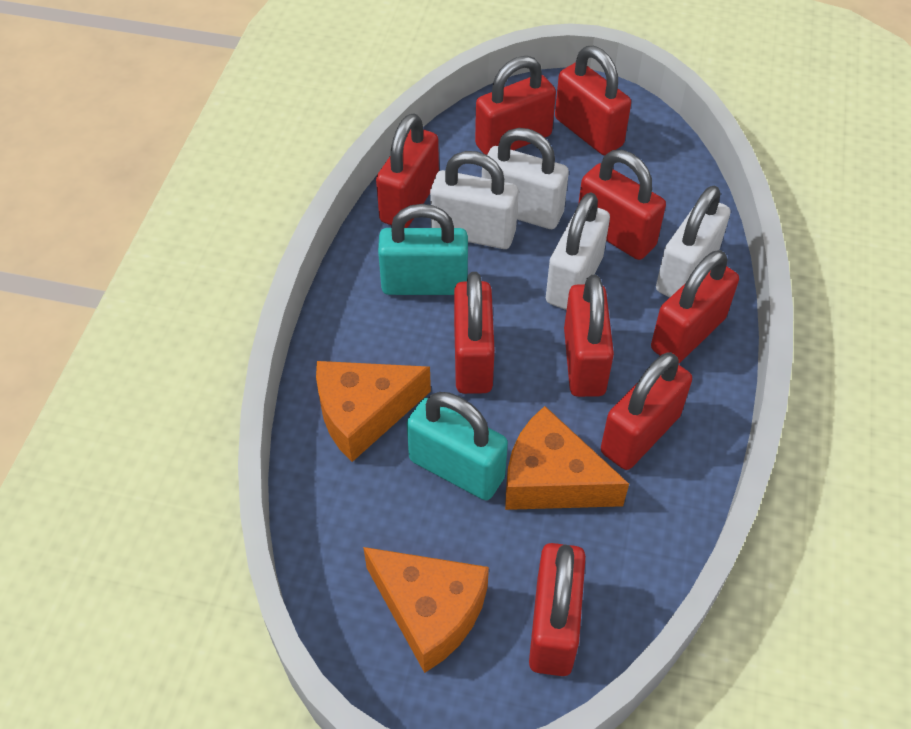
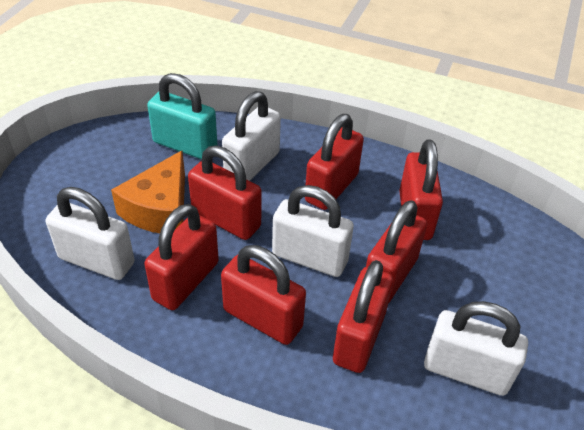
orange cheese: 3 -> 1
red padlock: 9 -> 7
turquoise padlock: 2 -> 1

